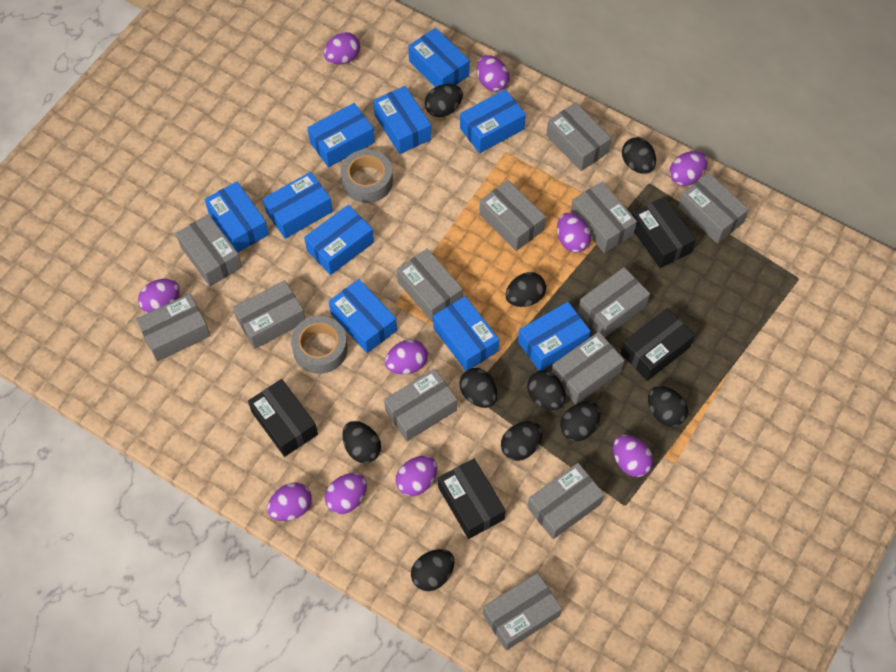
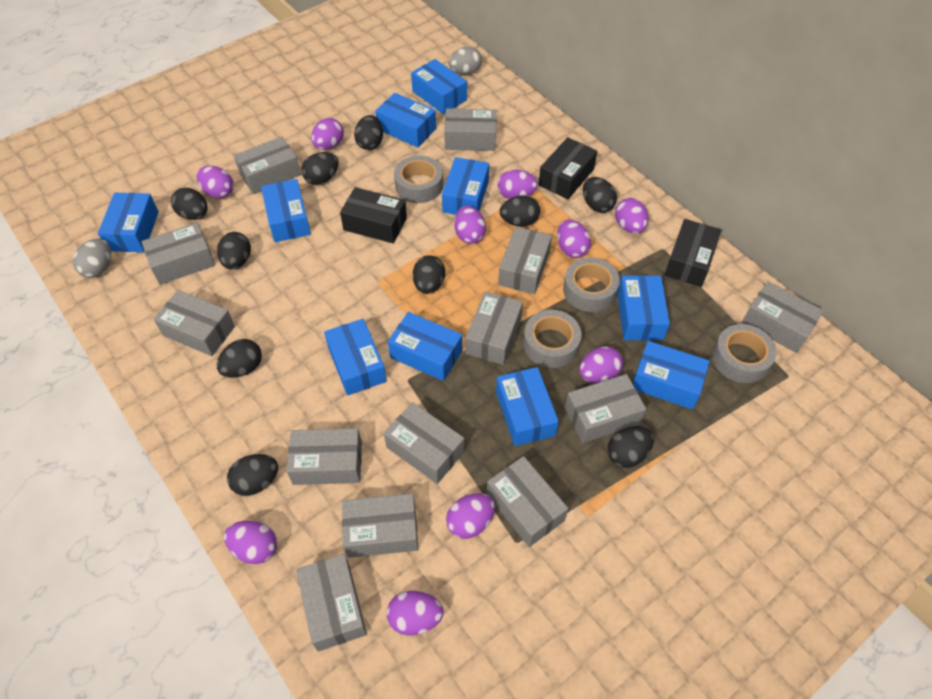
black box: 4 -> 3
grey egg: 0 -> 2
grey tape: 2 -> 4

